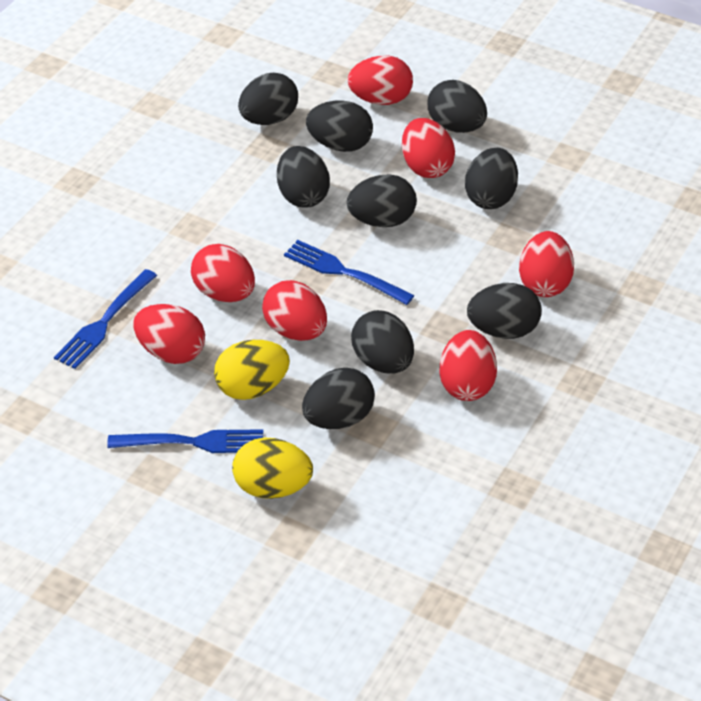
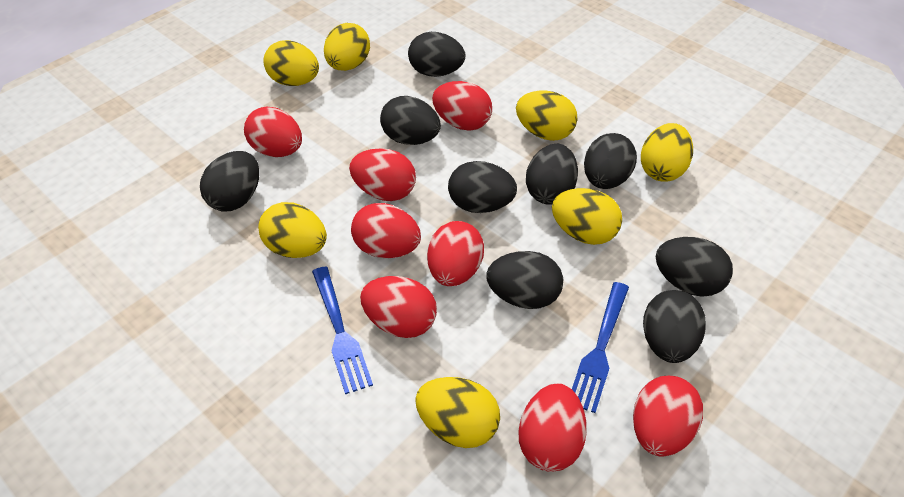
blue fork: 3 -> 2
red egg: 7 -> 8
yellow egg: 2 -> 7

